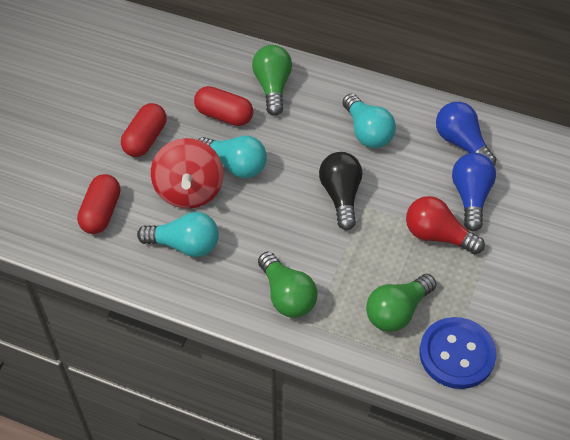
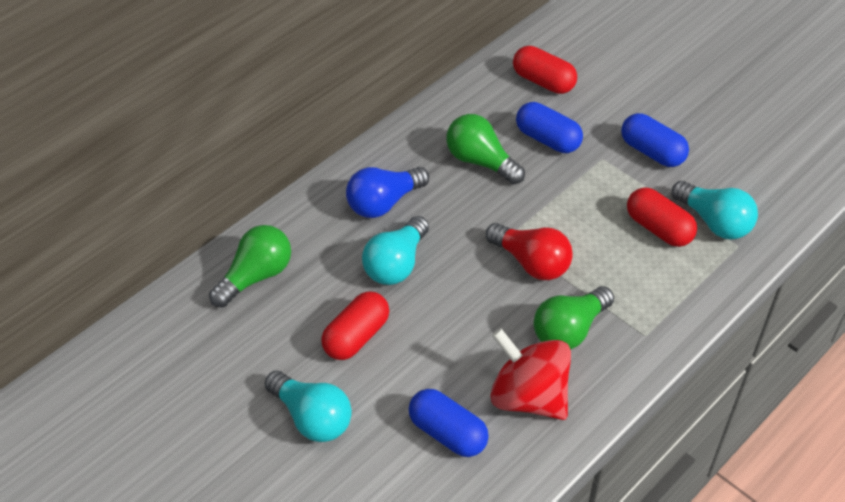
black light bulb: 1 -> 0
blue button: 1 -> 0
blue capsule: 0 -> 3
blue light bulb: 2 -> 1

